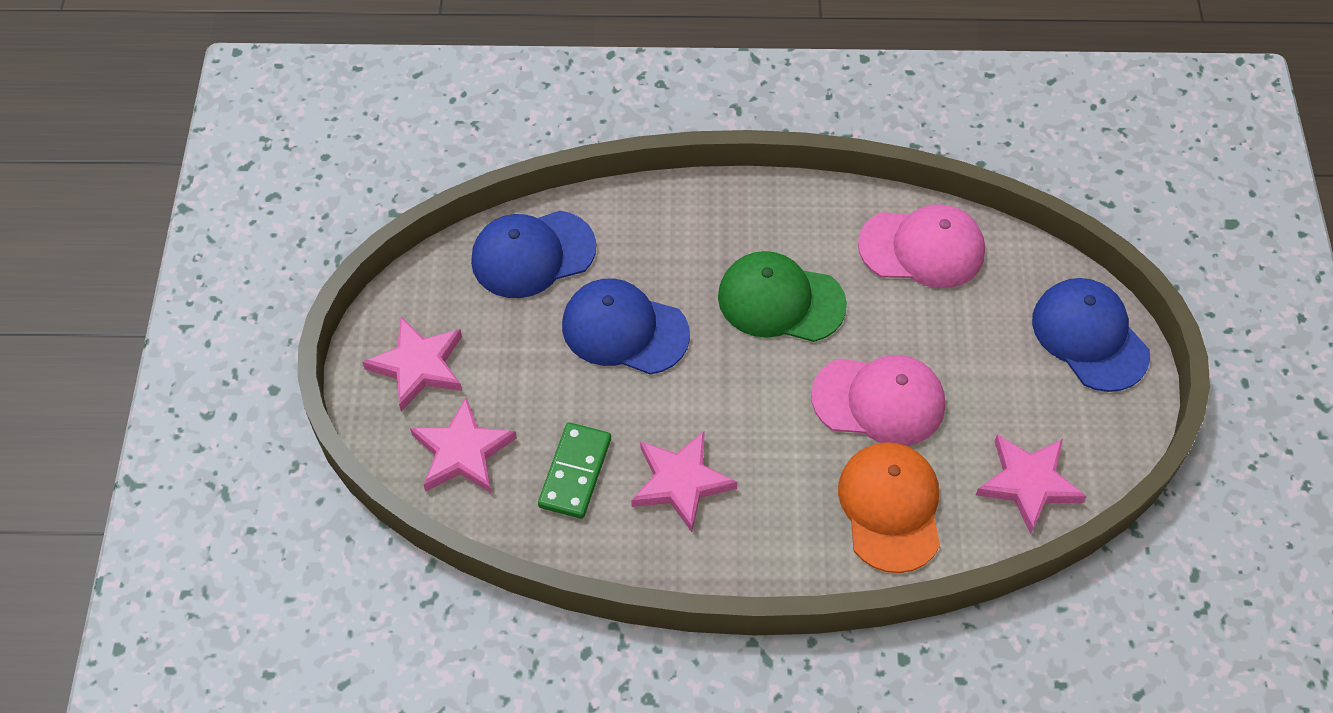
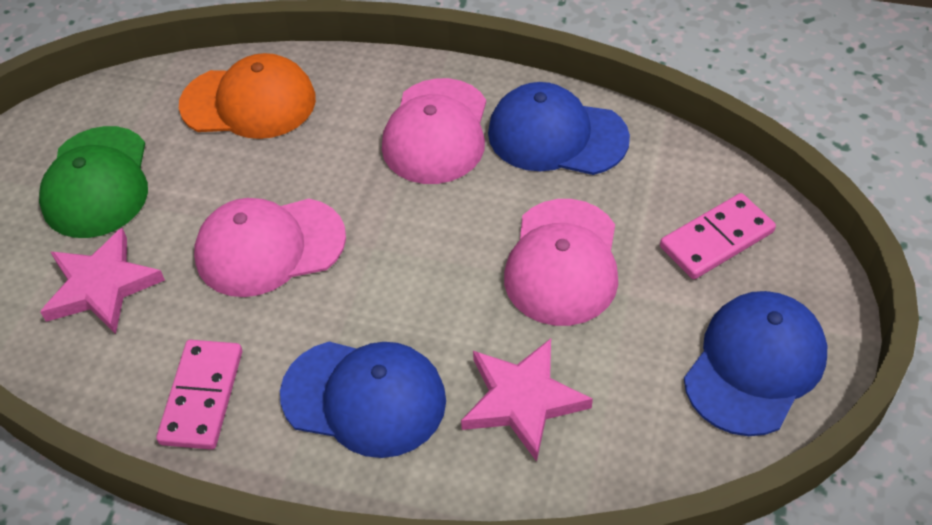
green domino: 1 -> 0
pink cap: 2 -> 3
pink domino: 0 -> 2
pink star: 4 -> 2

